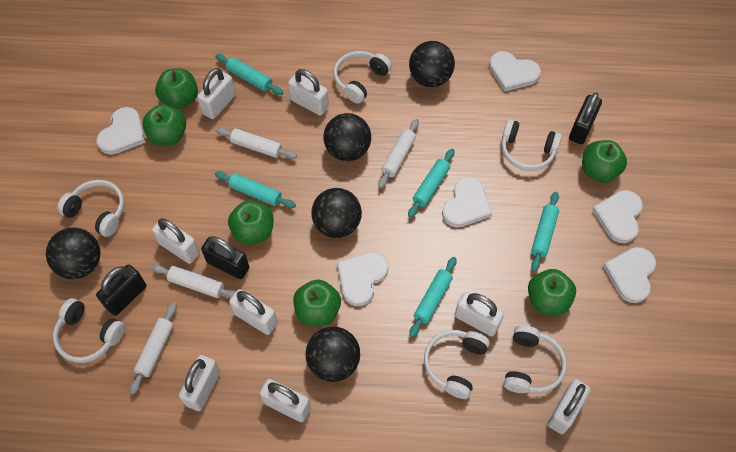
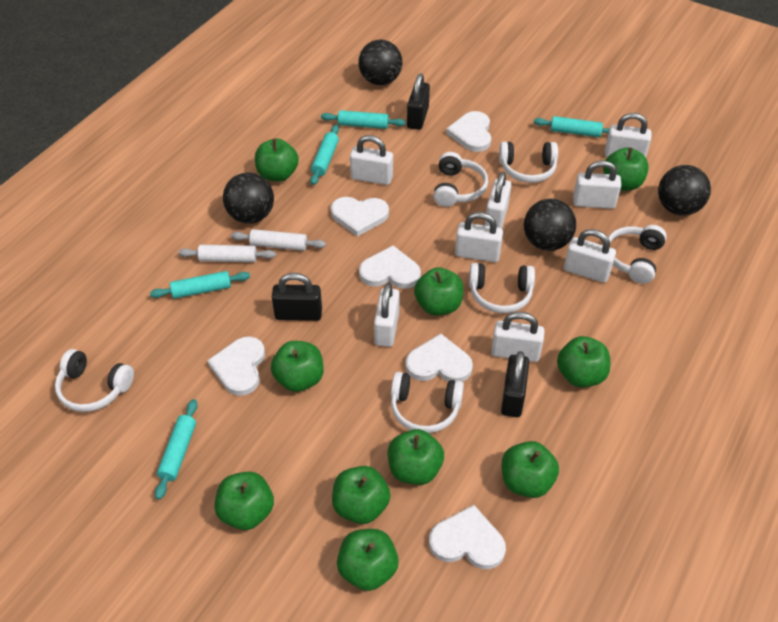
black ball: 5 -> 4
green apple: 6 -> 10
white rolling pin: 4 -> 2

